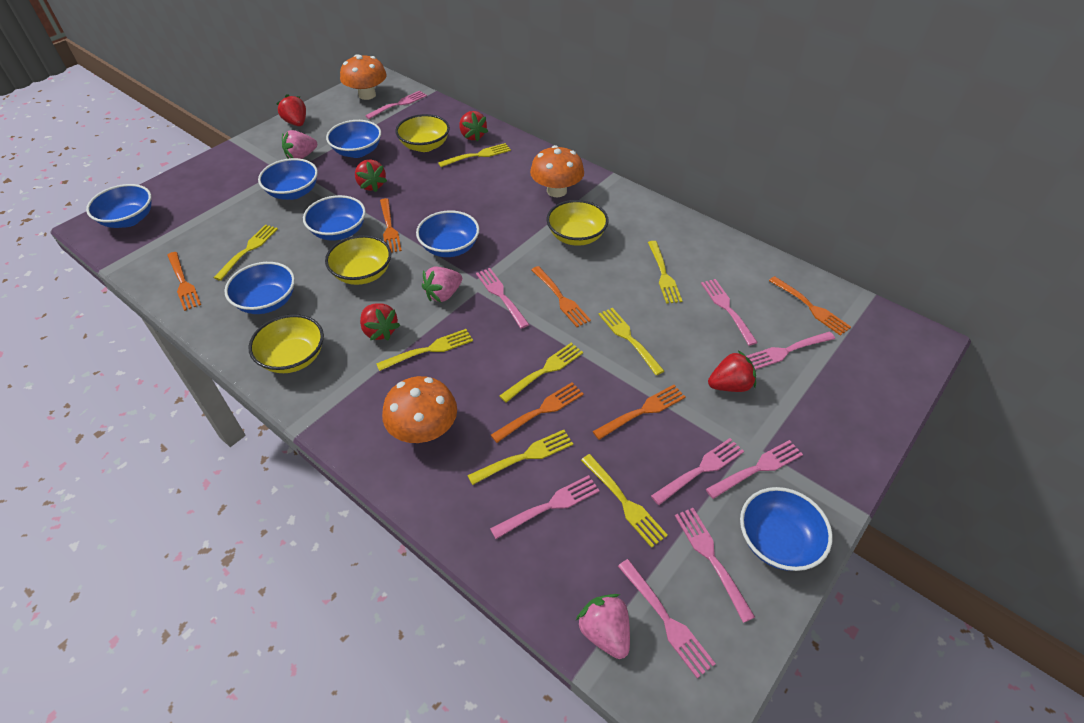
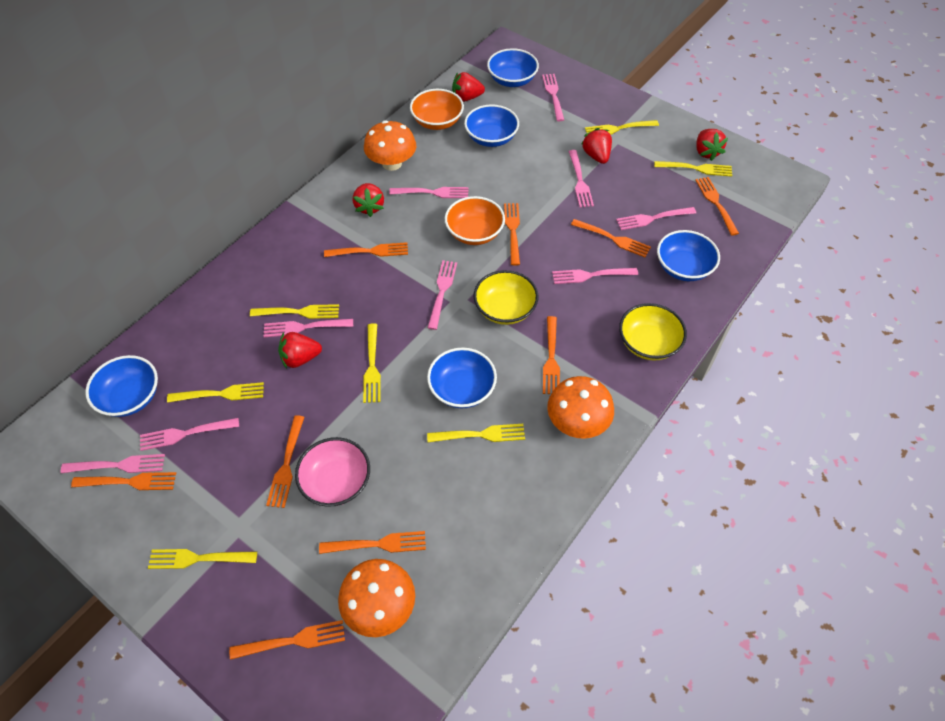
blue bowl: 7 -> 5
orange bowl: 0 -> 2
orange fork: 6 -> 9
pink bowl: 0 -> 1
pink strawberry: 3 -> 0
yellow bowl: 4 -> 2
yellow fork: 8 -> 7

